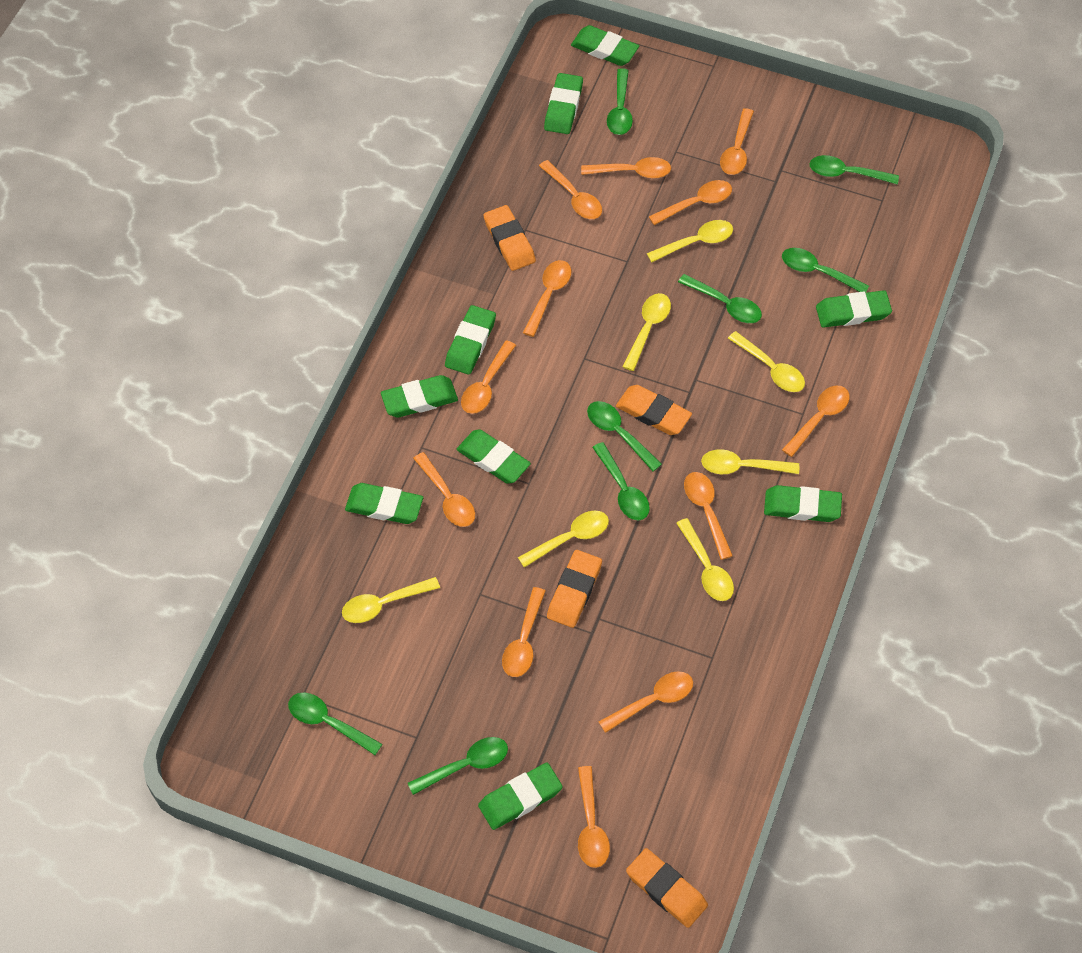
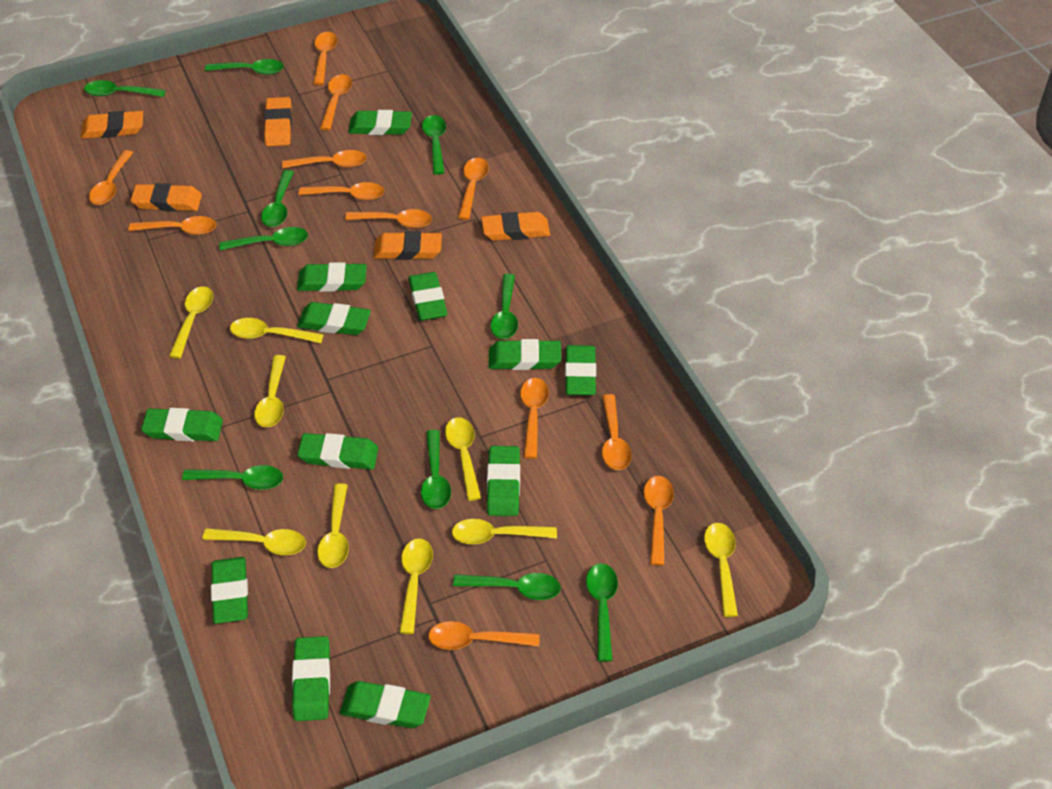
green eraser: 9 -> 12
green spoon: 8 -> 10
orange eraser: 4 -> 5
yellow spoon: 7 -> 9

